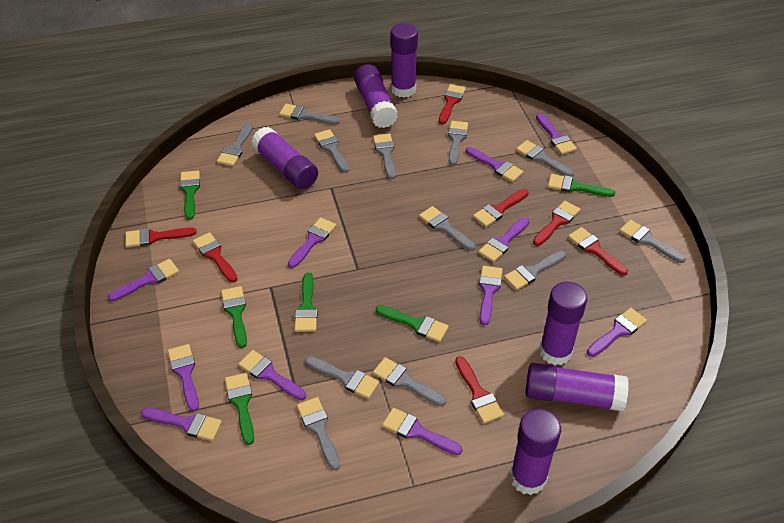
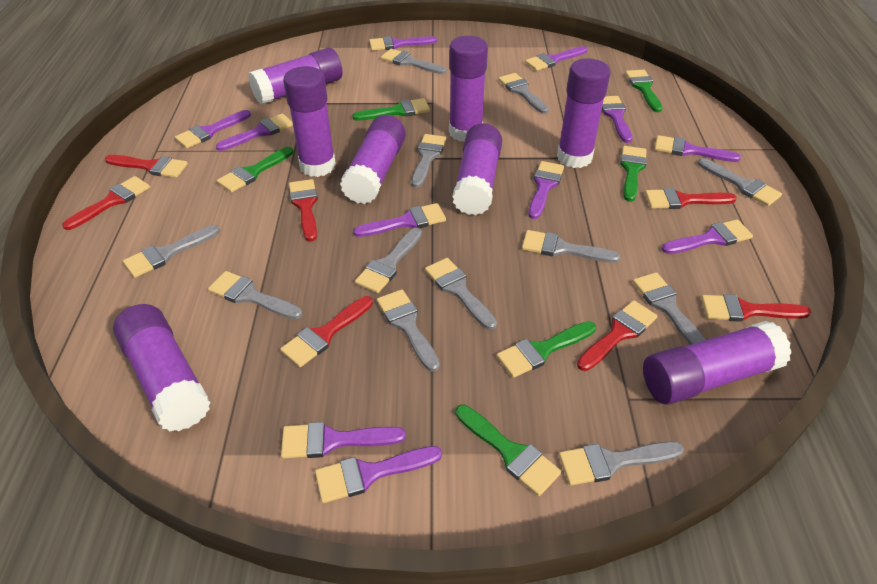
purple glue stick: 6 -> 8

